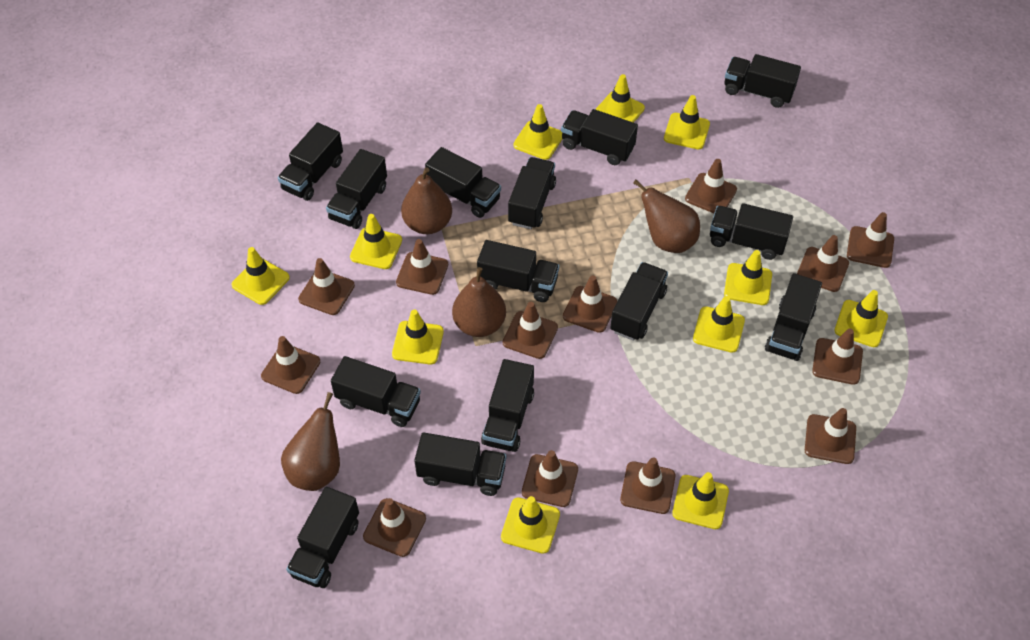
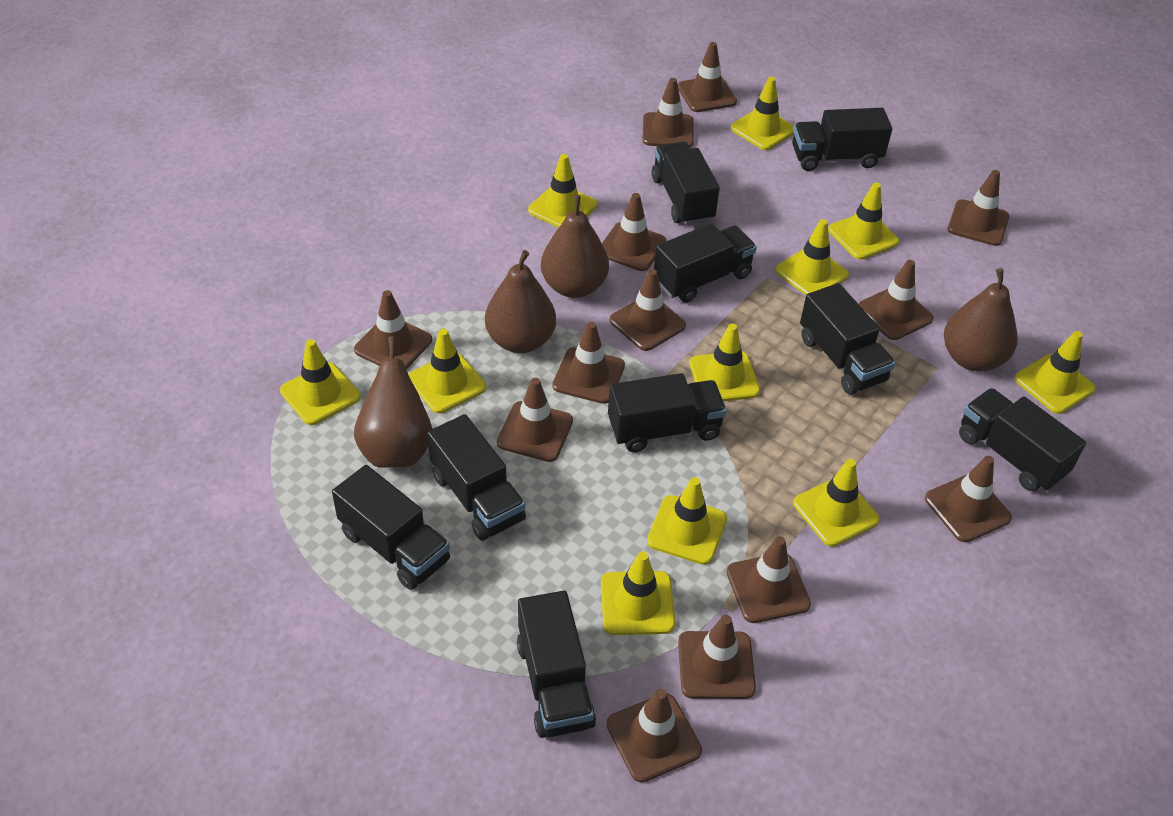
black truck: 14 -> 9

